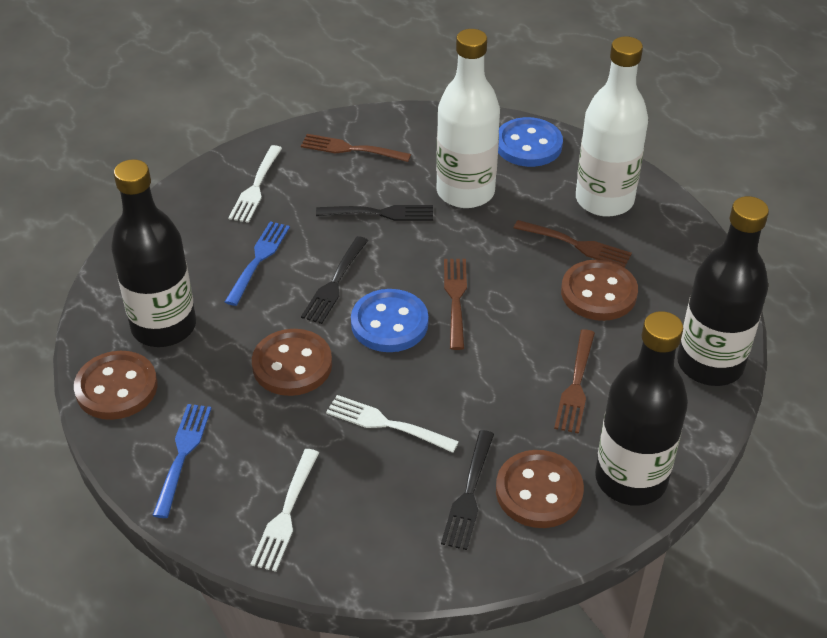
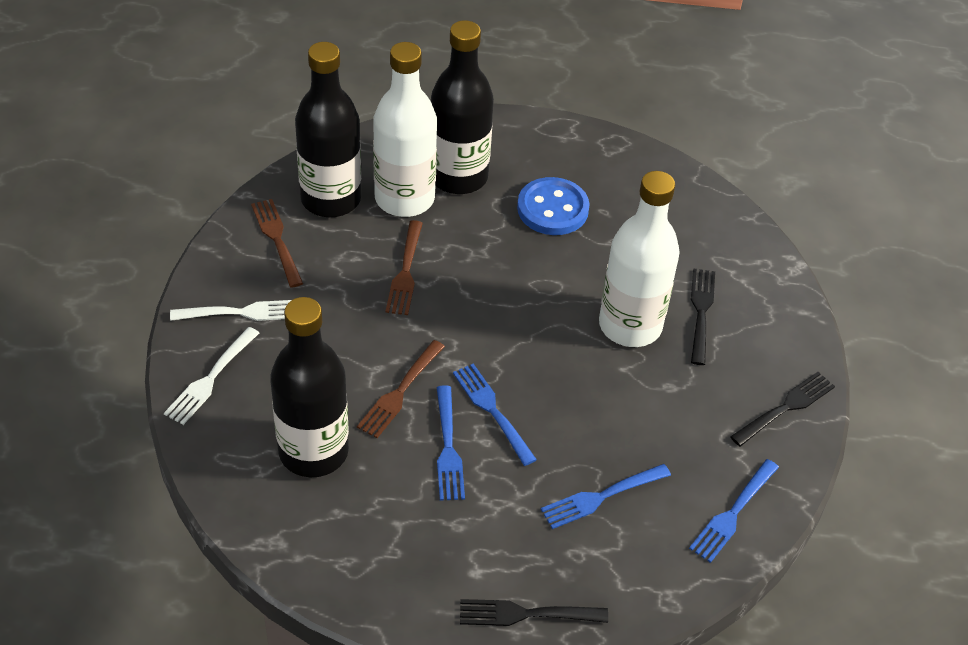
blue button: 2 -> 1
blue fork: 2 -> 4
brown button: 4 -> 0
brown fork: 4 -> 3
white fork: 3 -> 2

